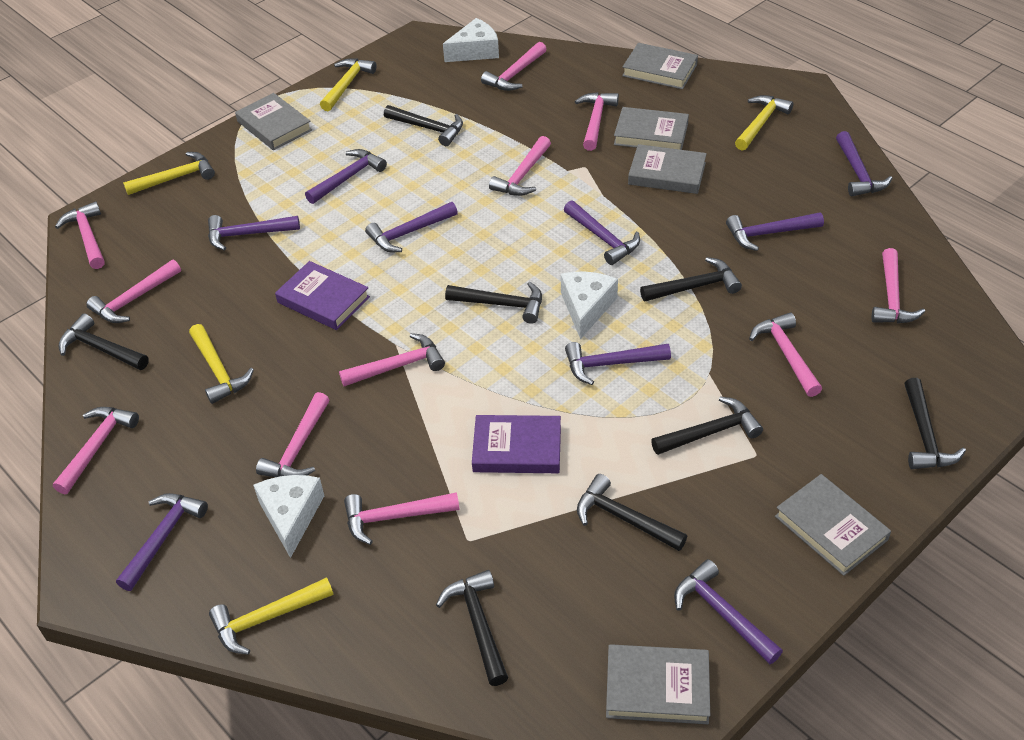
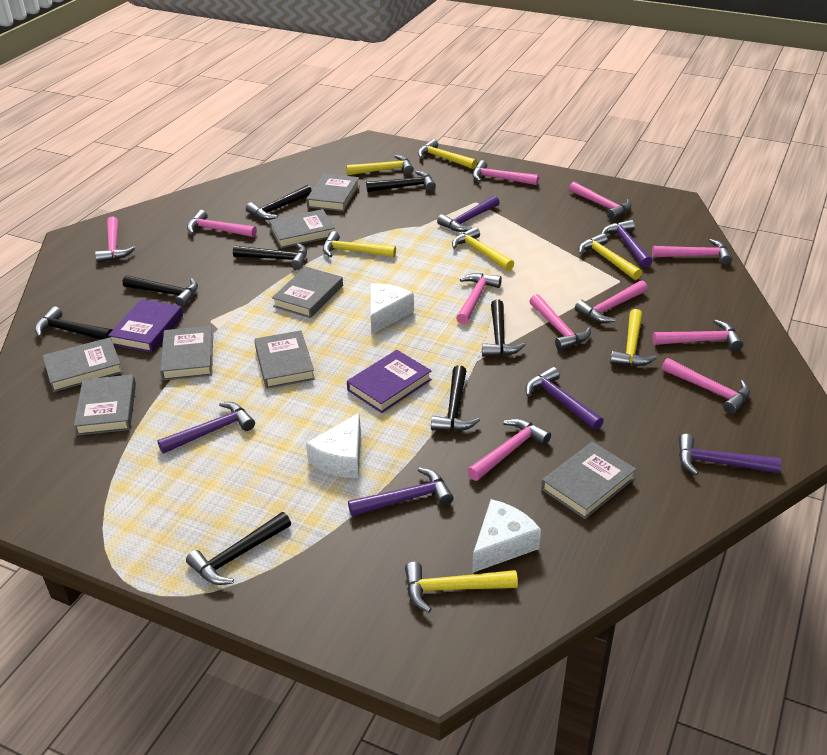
grey book: 6 -> 8
purple hammer: 9 -> 6
yellow hammer: 5 -> 7

